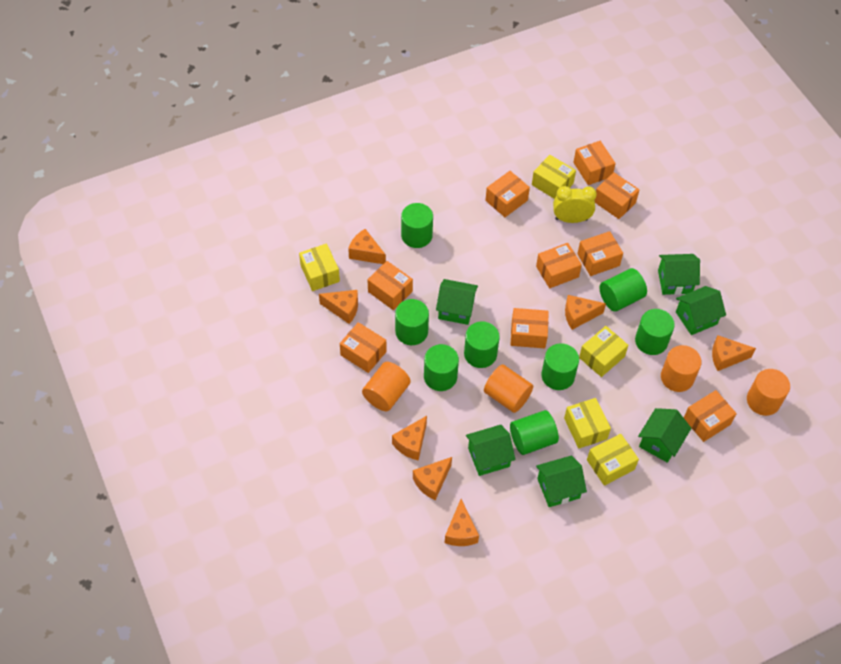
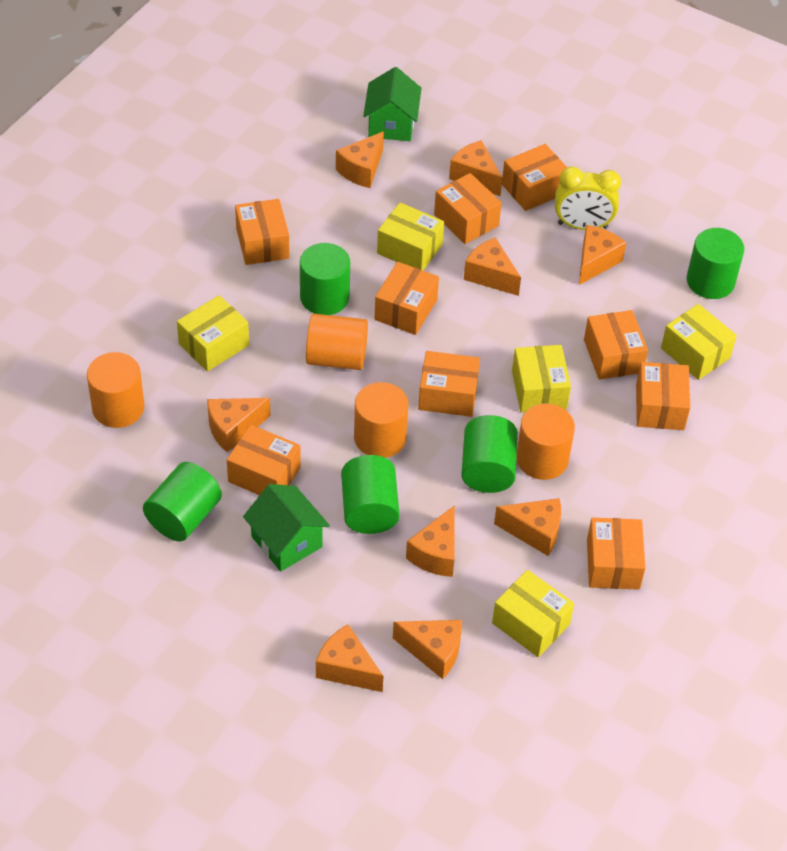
green cylinder: 8 -> 5
green house: 6 -> 2
orange cheese: 7 -> 9

